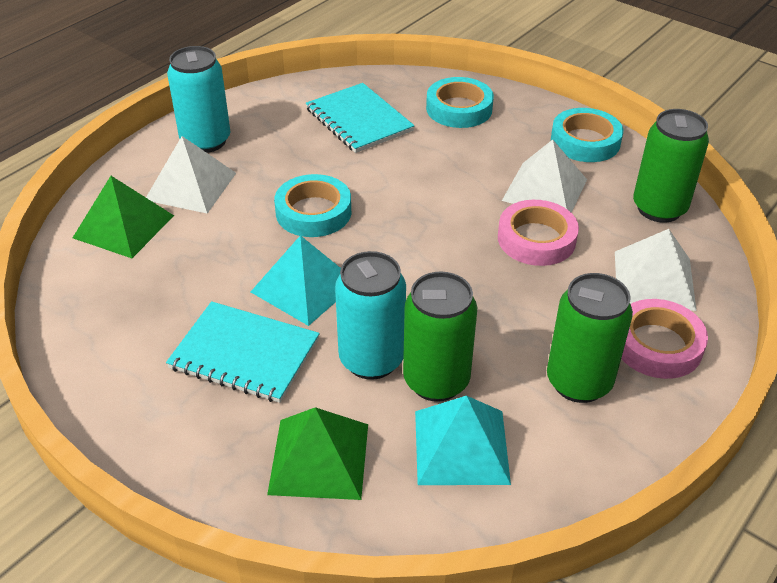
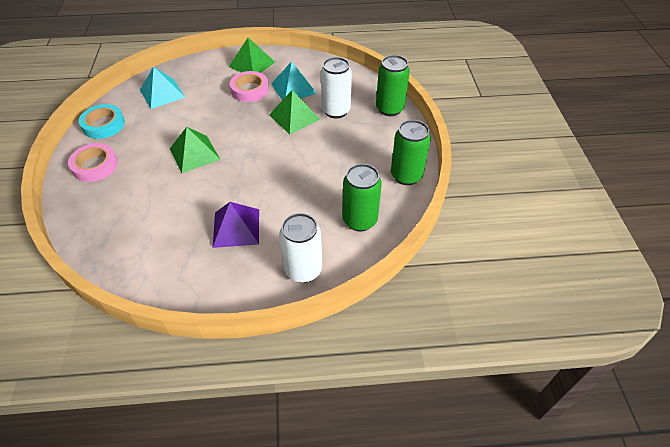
green pyramid: 2 -> 3
purple pyramid: 0 -> 1
turquoise can: 2 -> 0
turquoise notebook: 2 -> 0
turquoise tape: 3 -> 1
white can: 0 -> 2
white pyramid: 3 -> 0

